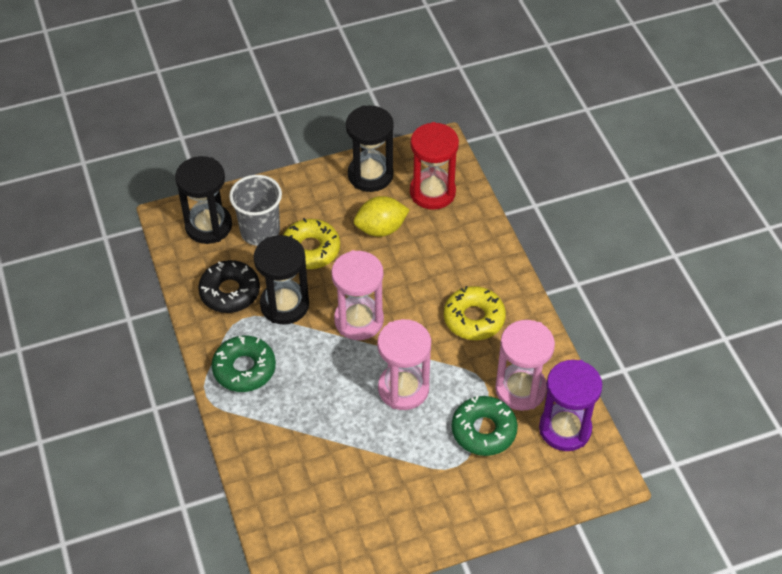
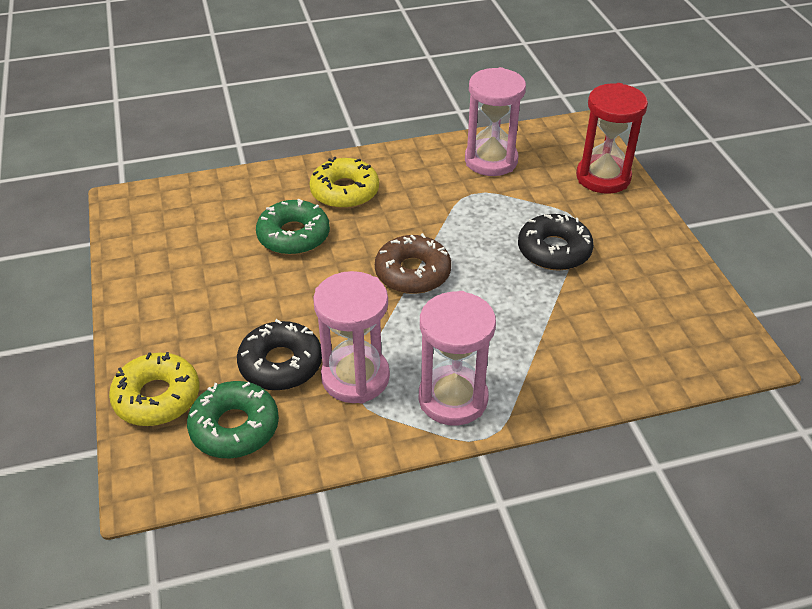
black donut: 1 -> 2
black hourglass: 3 -> 0
brown donut: 0 -> 1
grey cup: 1 -> 0
purple hourglass: 1 -> 0
yellow lemon: 1 -> 0

